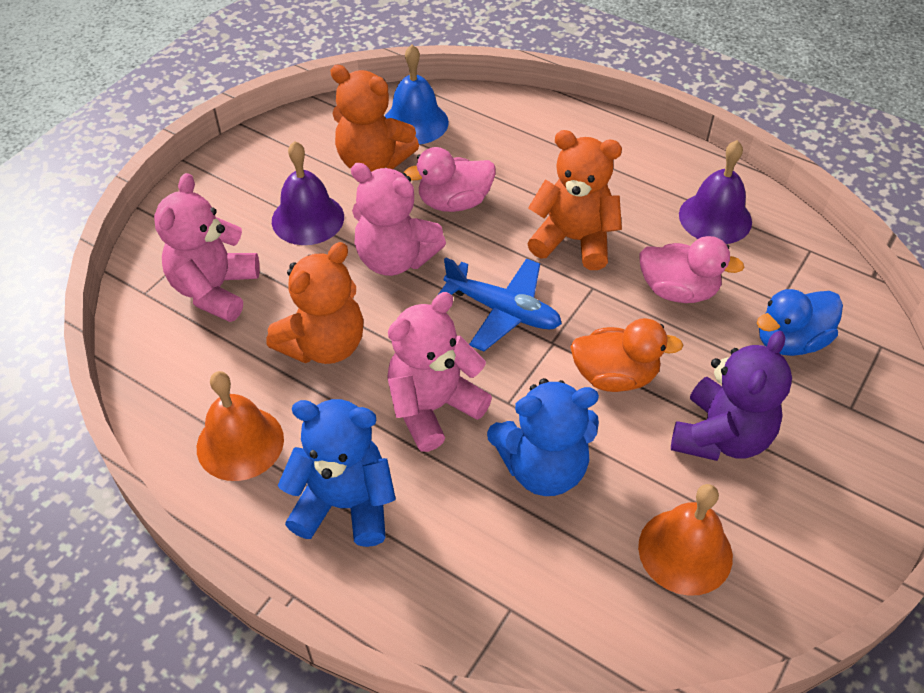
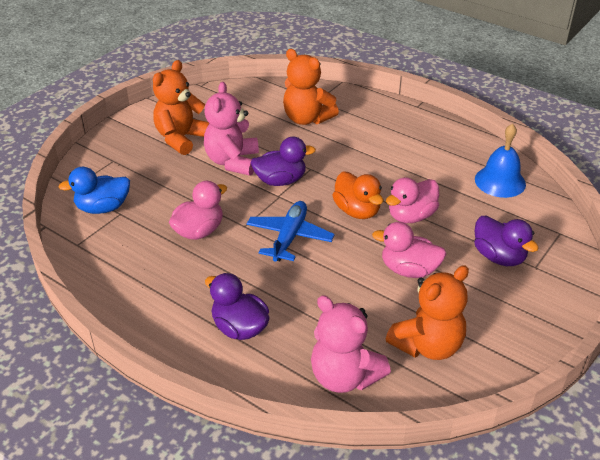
blue teddy bear: 2 -> 0
orange bell: 2 -> 0
pink duck: 2 -> 3
pink teddy bear: 3 -> 2
purple bell: 2 -> 0
purple duck: 0 -> 3
purple teddy bear: 1 -> 0

